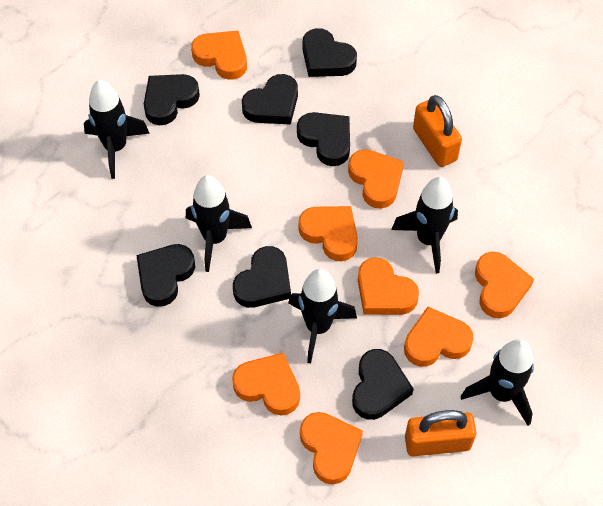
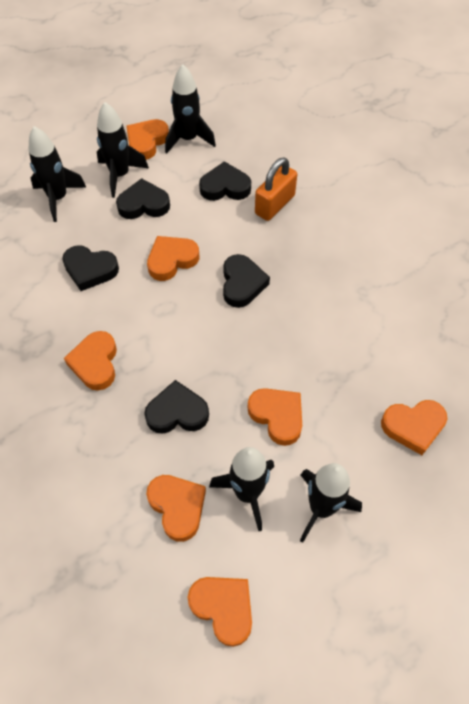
black heart: 7 -> 5
orange heart: 8 -> 7
orange padlock: 2 -> 1

